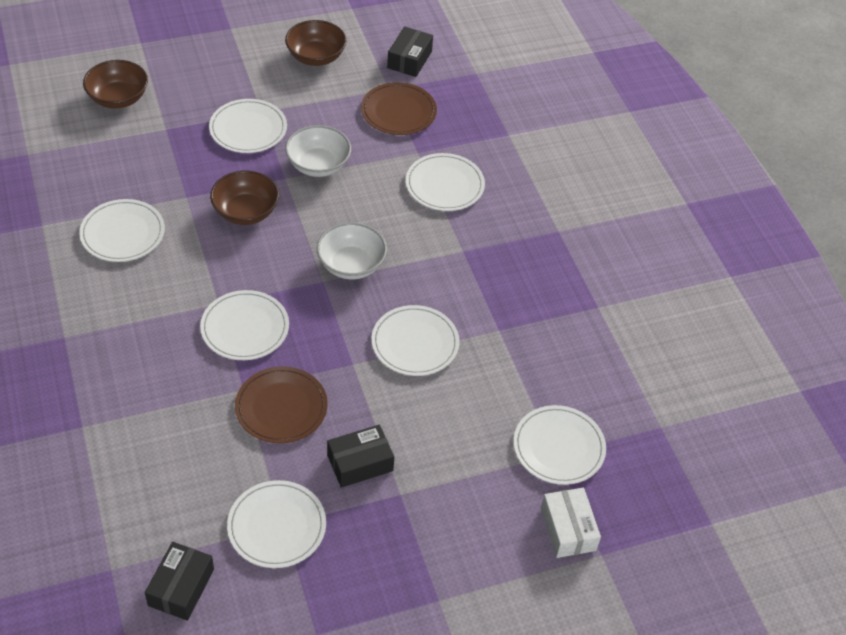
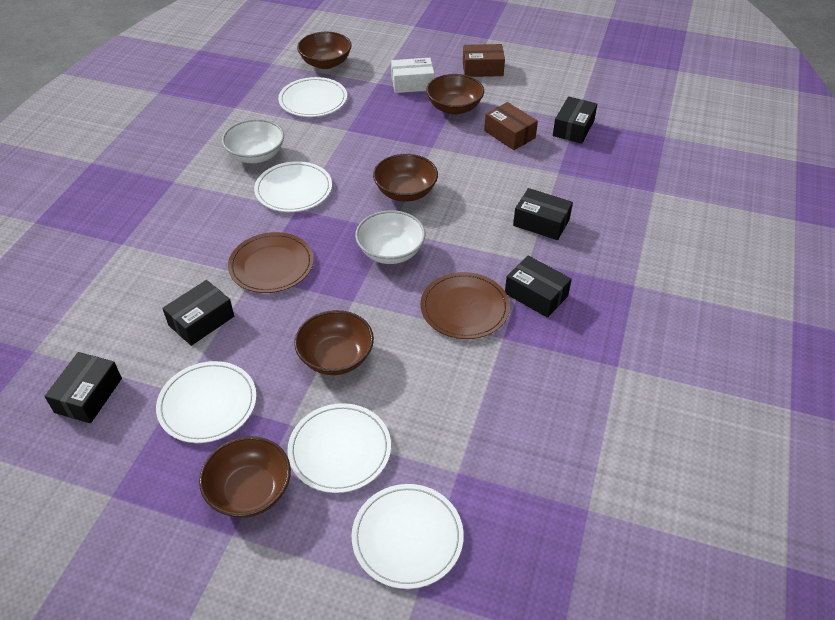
black box: 3 -> 5
brown bowl: 3 -> 5
brown box: 0 -> 2
white plate: 7 -> 5

